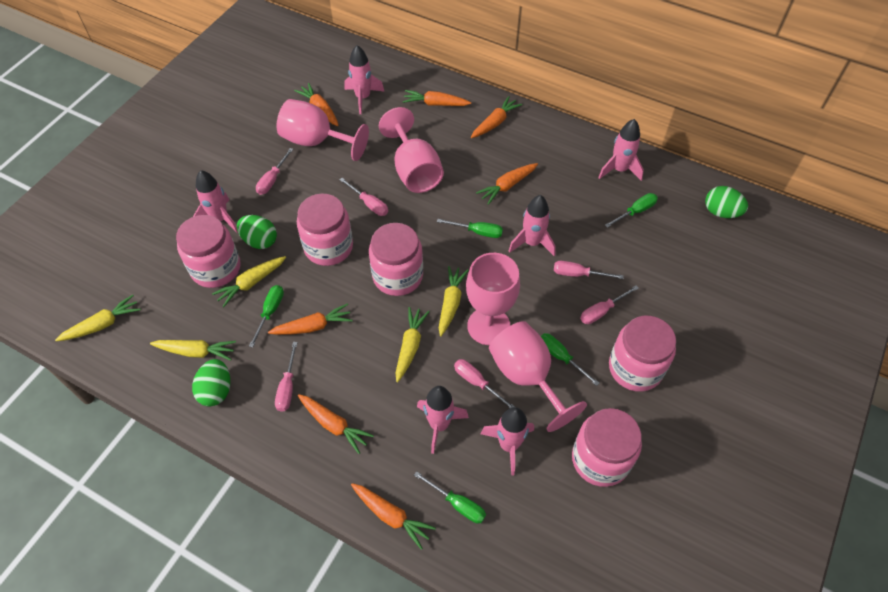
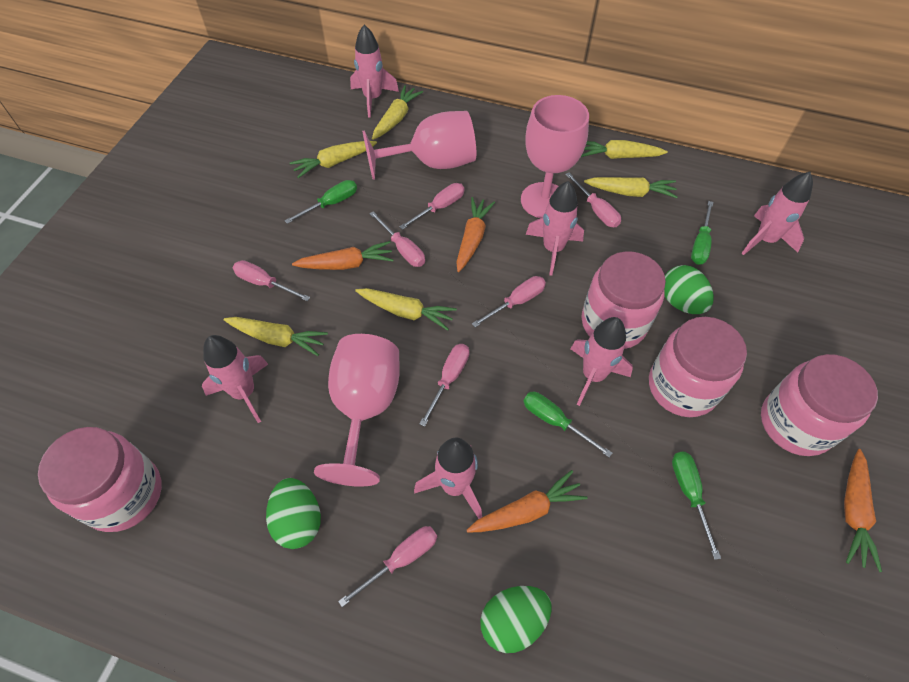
green screwdriver: 5 -> 4
orange carrot: 7 -> 4
pink goblet: 4 -> 3
pink jar: 5 -> 4
pink screwdriver: 6 -> 7
yellow carrot: 5 -> 6

